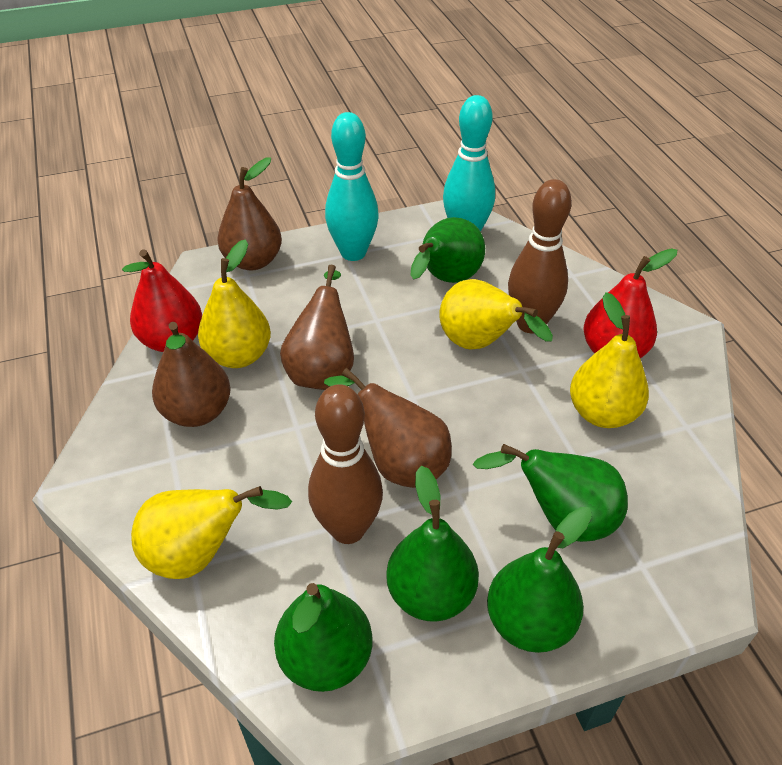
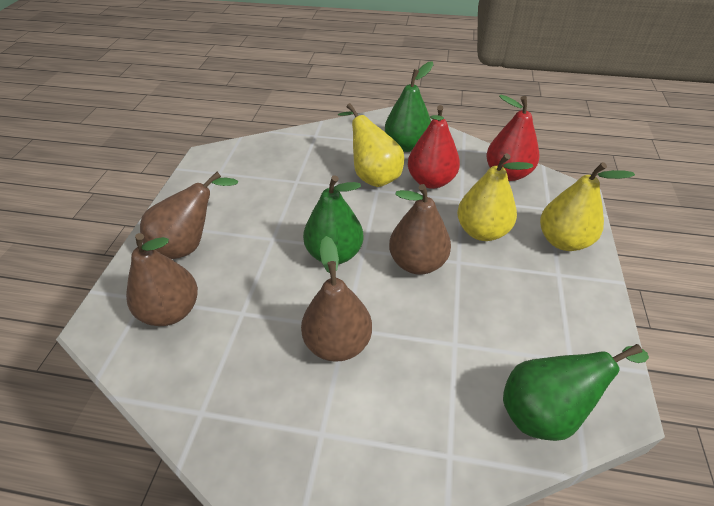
brown bowling pin: 2 -> 0
green pear: 5 -> 3
turquoise bowling pin: 2 -> 0
yellow pear: 4 -> 3

